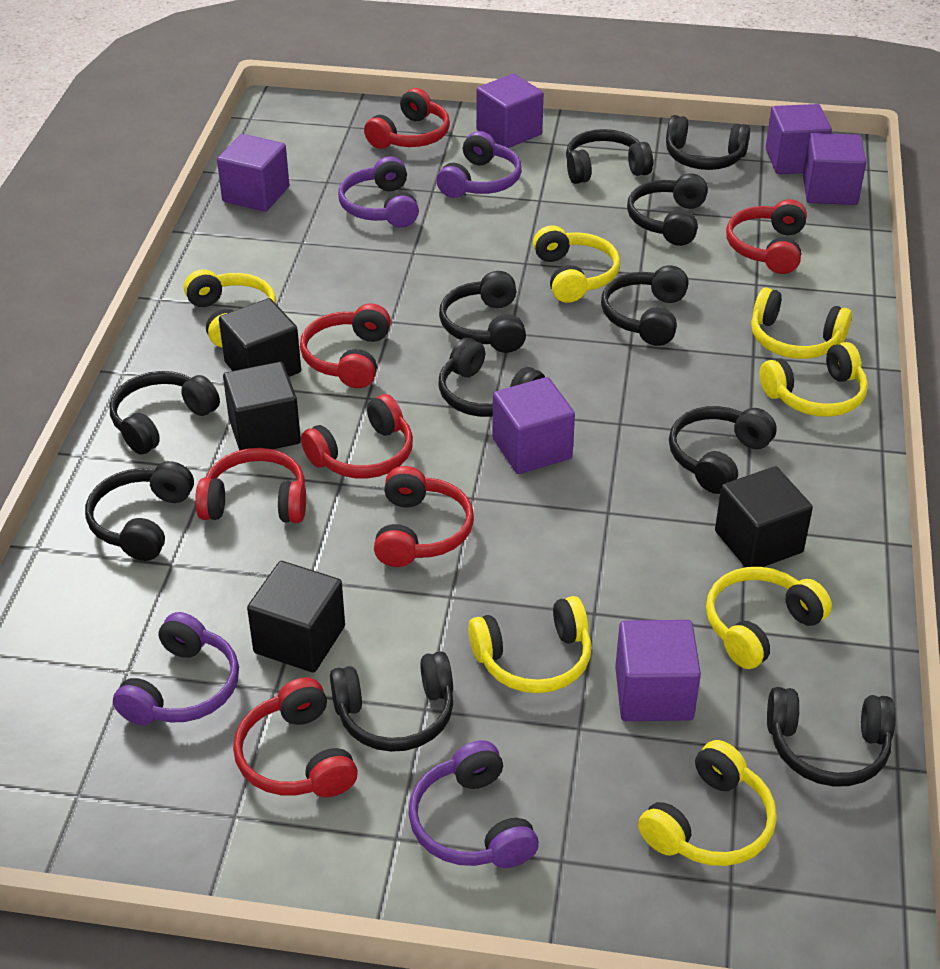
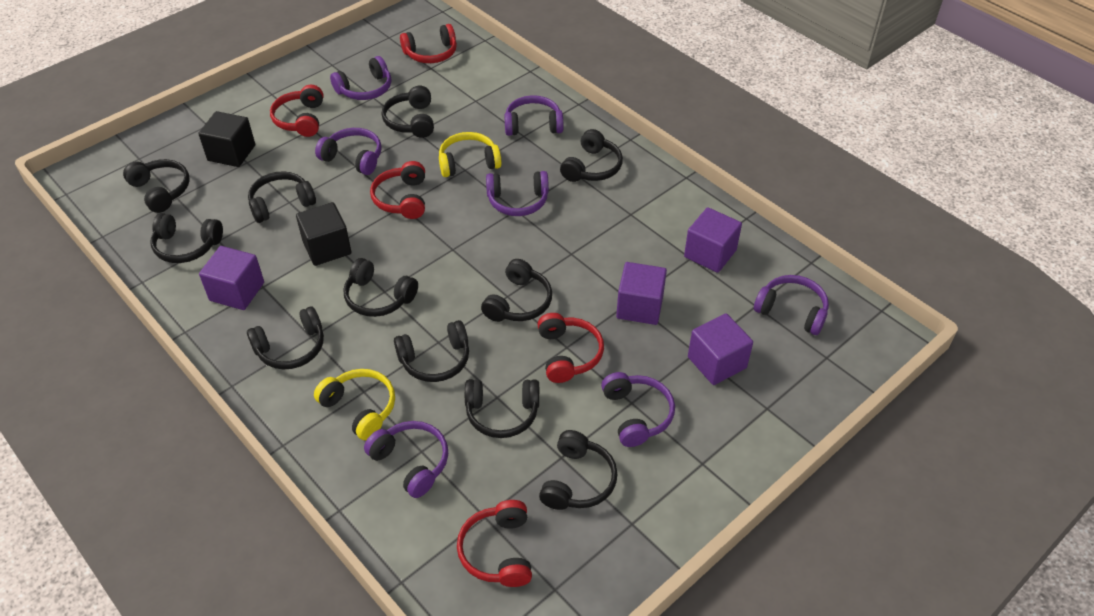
black cube: 4 -> 2
purple cube: 6 -> 4
purple headphones: 4 -> 7
red headphones: 7 -> 5
yellow headphones: 7 -> 2

